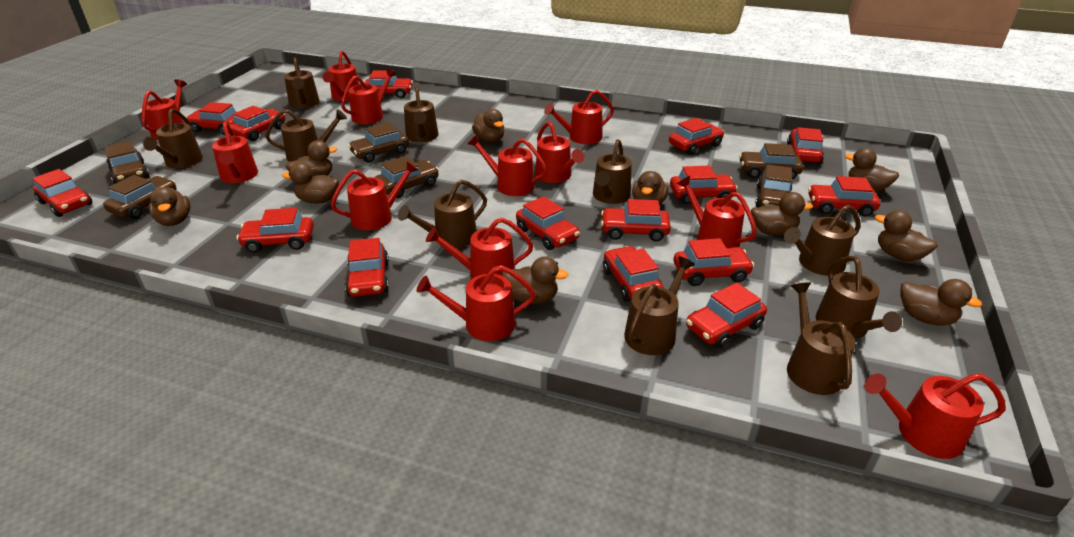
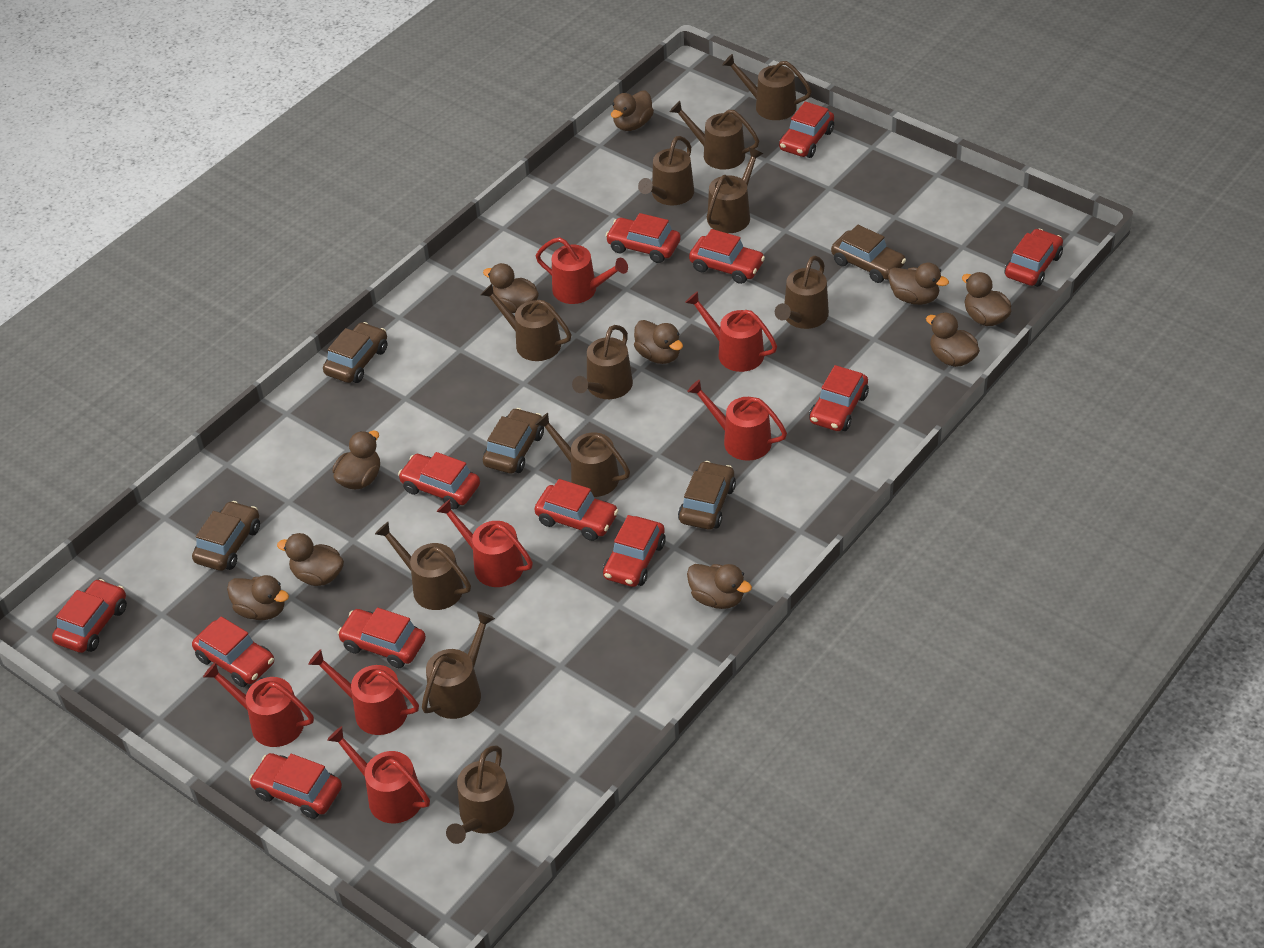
brown car: 6 -> 5
brown watering can: 10 -> 11
red car: 15 -> 12
red watering can: 12 -> 7

